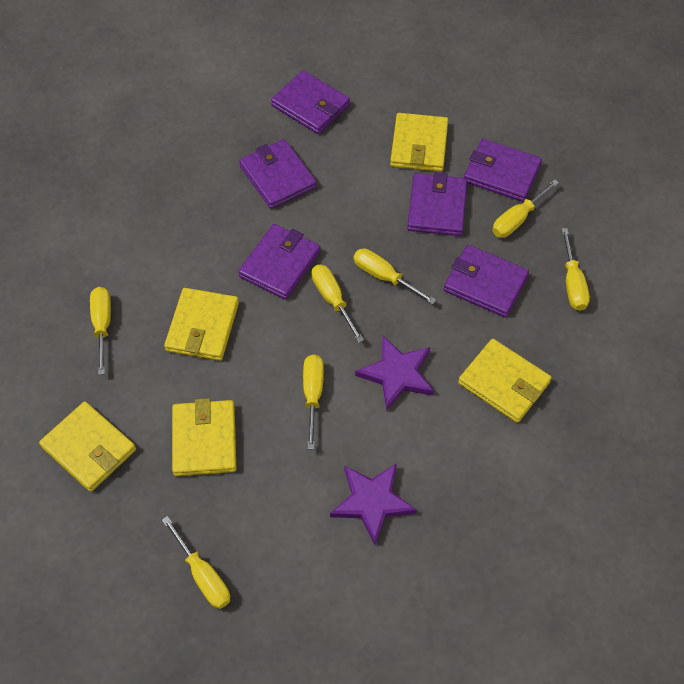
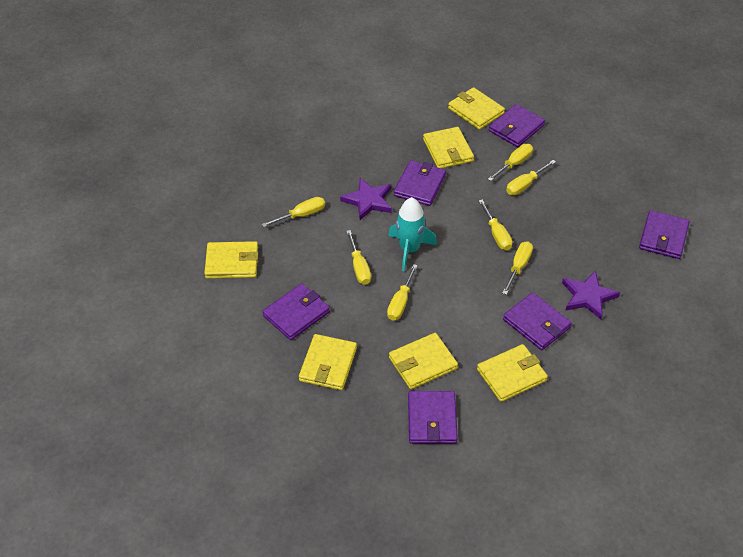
turquoise rocket: 0 -> 1
yellow wallet: 5 -> 6

